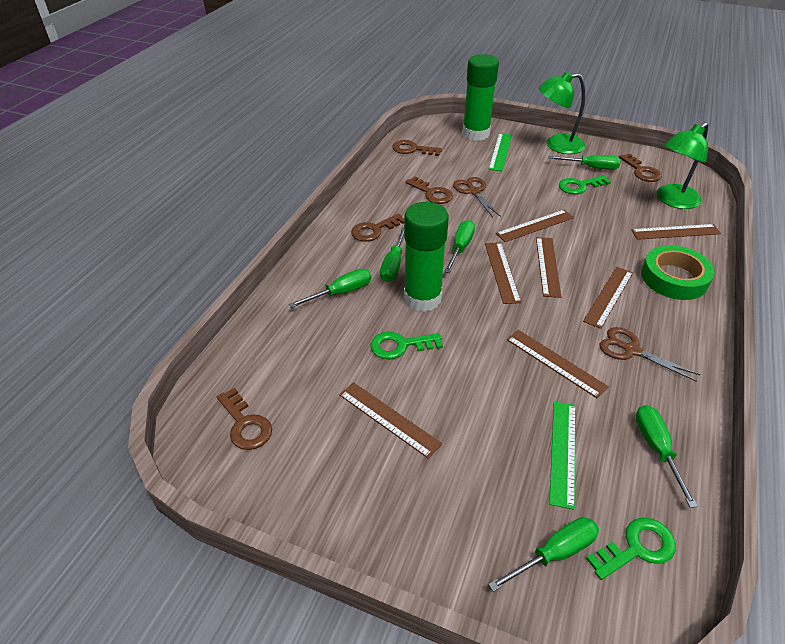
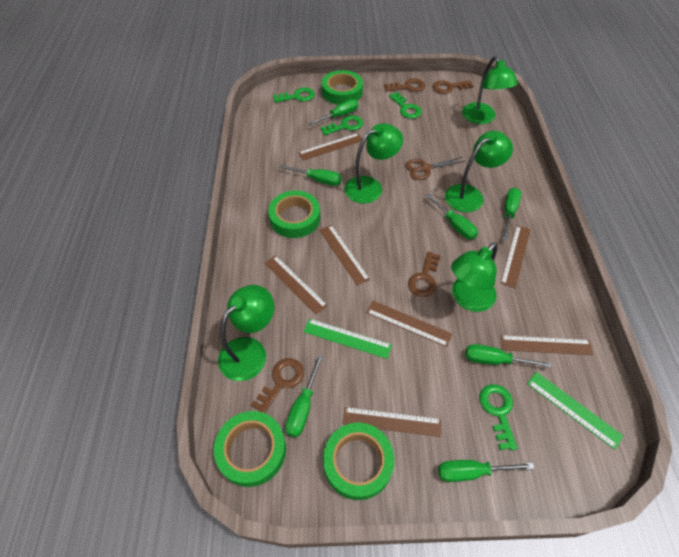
brown key: 5 -> 4
brown scissors: 2 -> 1
green glue stick: 2 -> 0
green key: 3 -> 4
green lamp: 2 -> 5
green screwdriver: 6 -> 7
green tape: 1 -> 4

